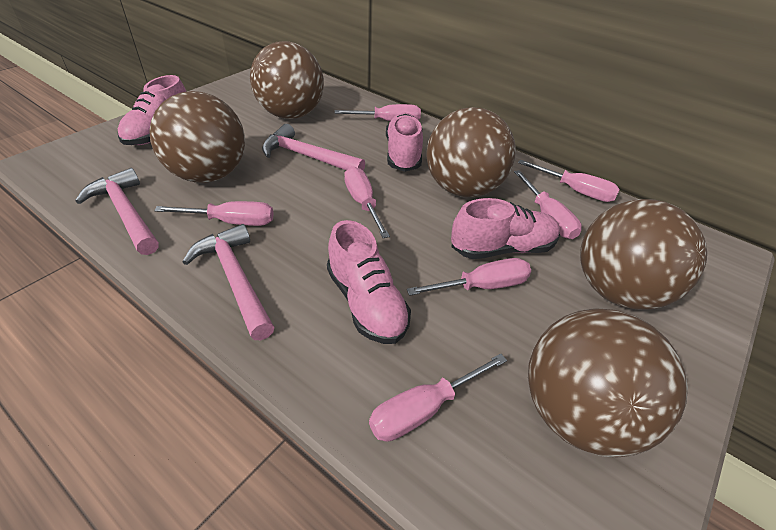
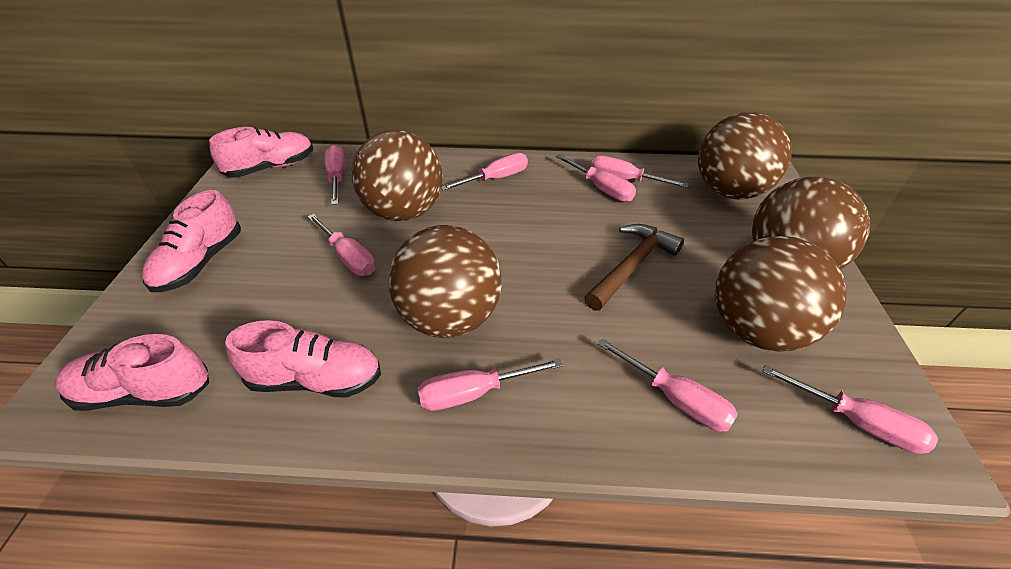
brown hammer: 0 -> 1
pink hammer: 3 -> 0
pink screwdriver: 7 -> 8

